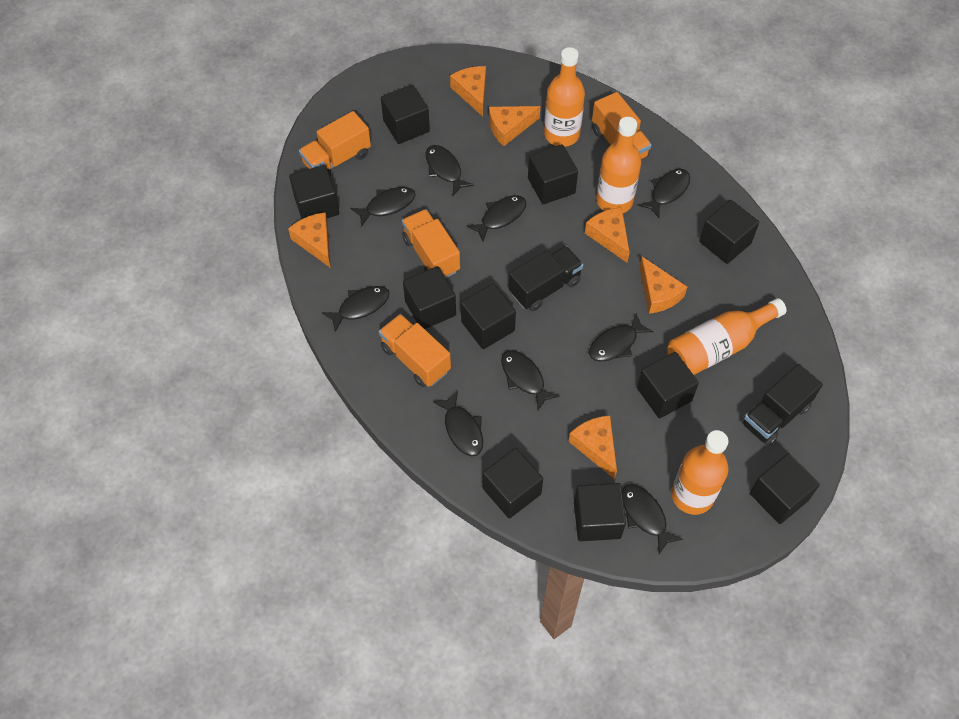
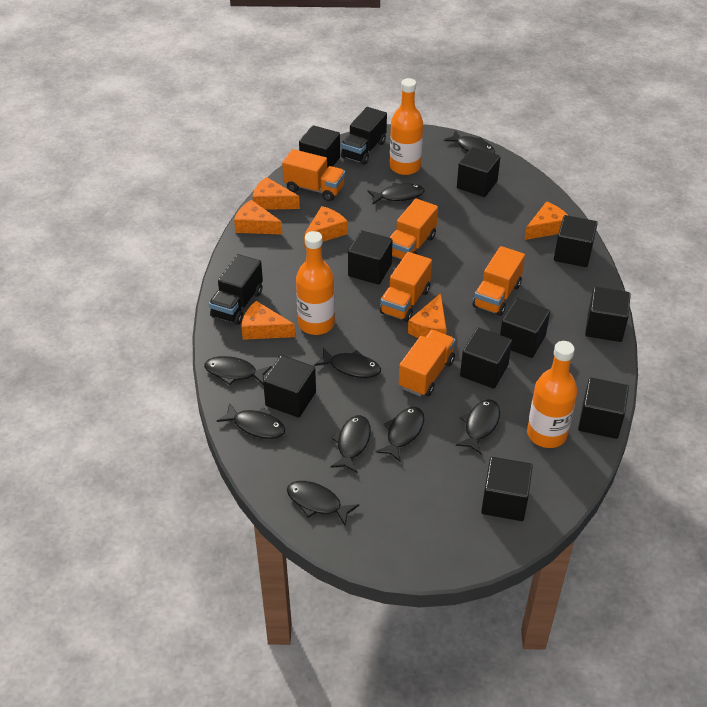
orange bottle: 4 -> 3
orange truck: 4 -> 5

